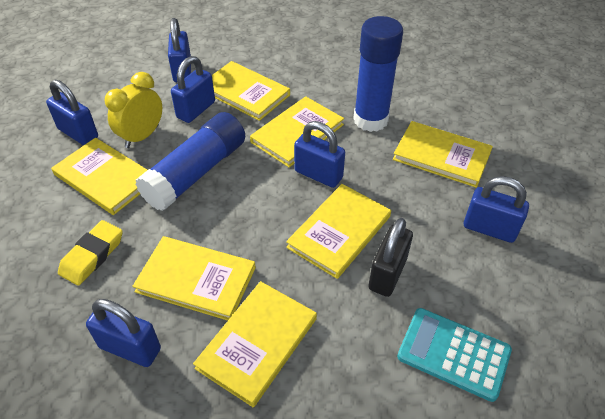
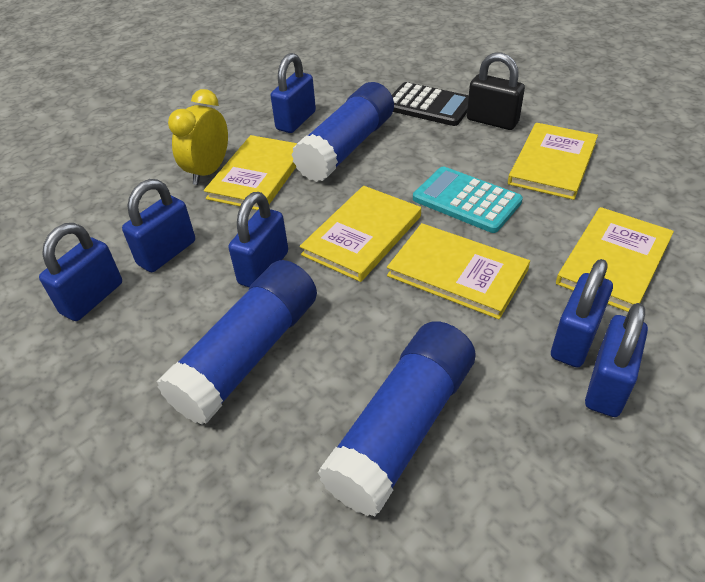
black calculator: 0 -> 1
blue glue stick: 2 -> 3
yellow book: 7 -> 5
yellow eraser: 1 -> 0

